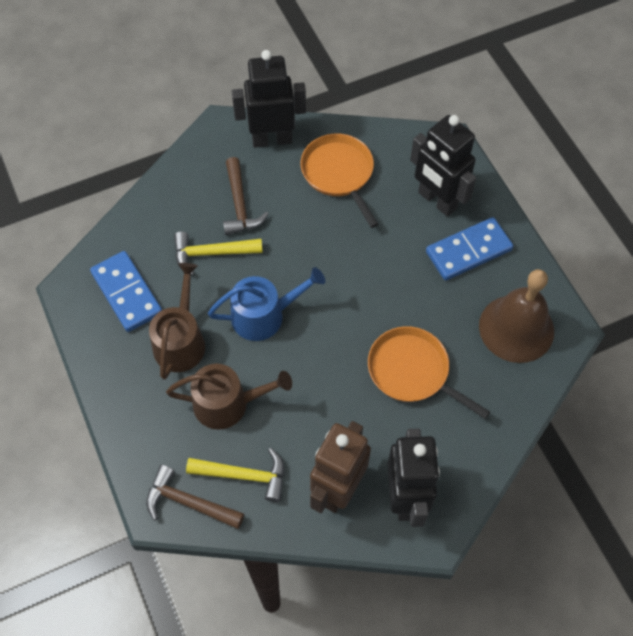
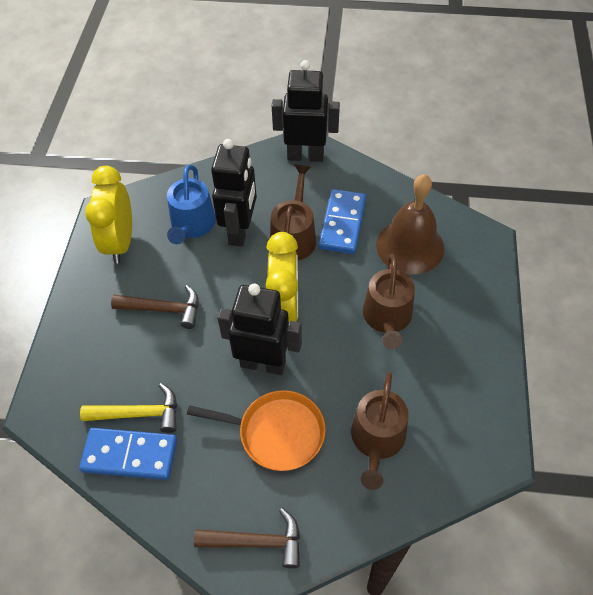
brown robot: 1 -> 0
brown watering can: 2 -> 3
orange pan: 2 -> 1
yellow clock: 0 -> 2
yellow hammer: 2 -> 1

